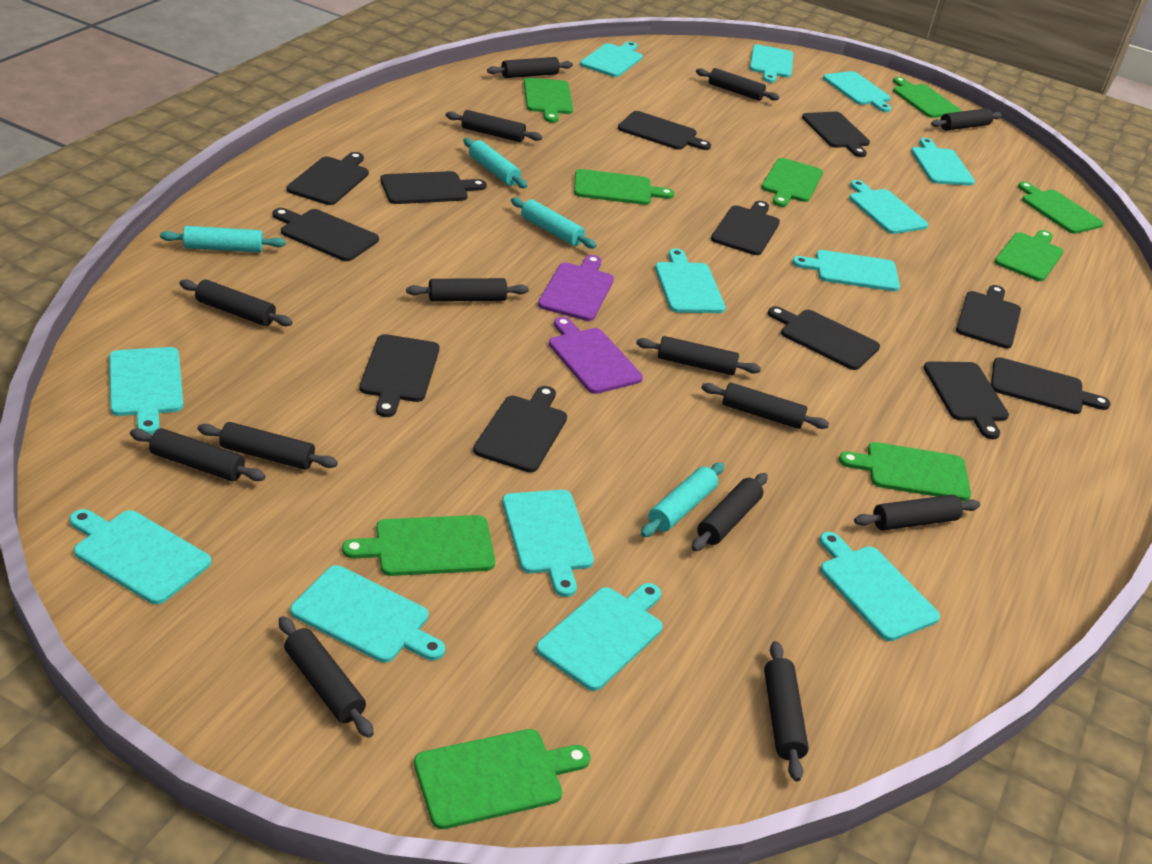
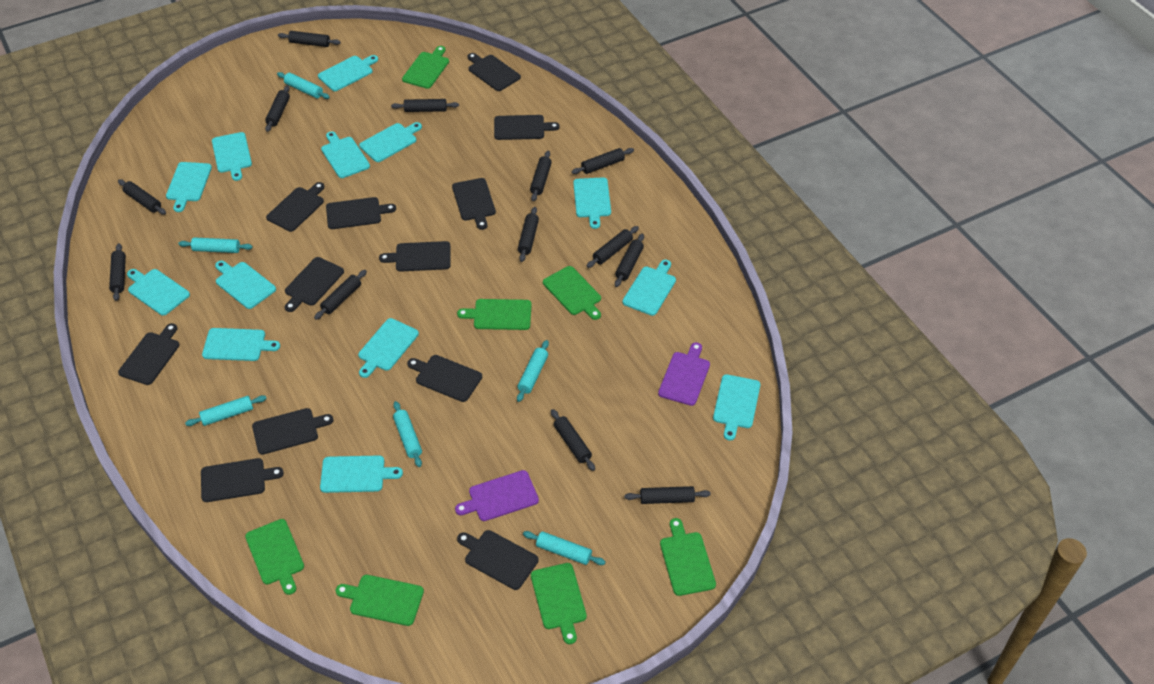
black rolling pin: 14 -> 13
green cutting board: 9 -> 7
turquoise rolling pin: 4 -> 6

